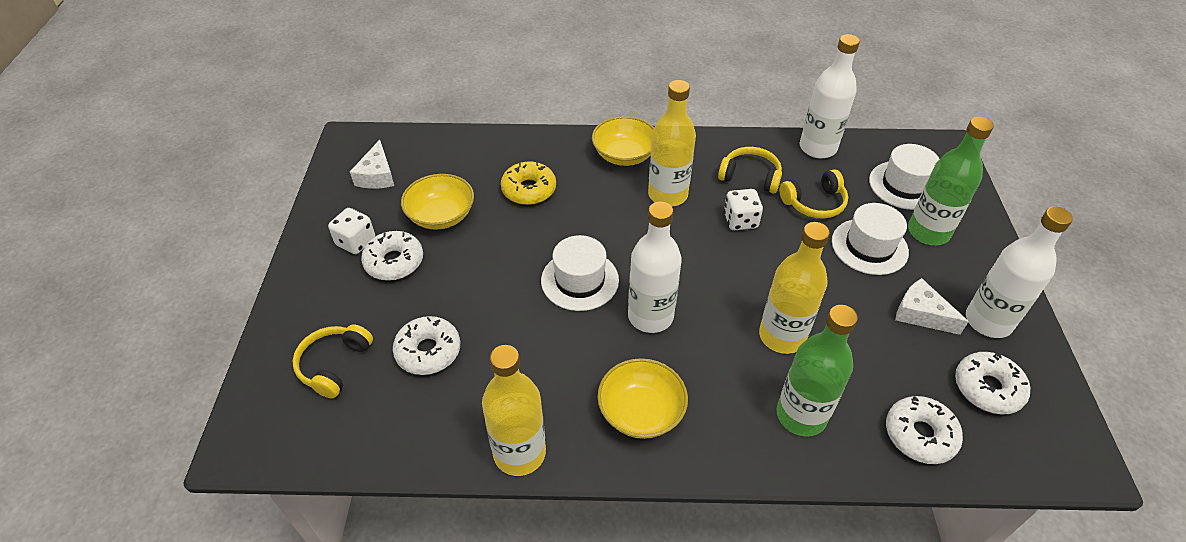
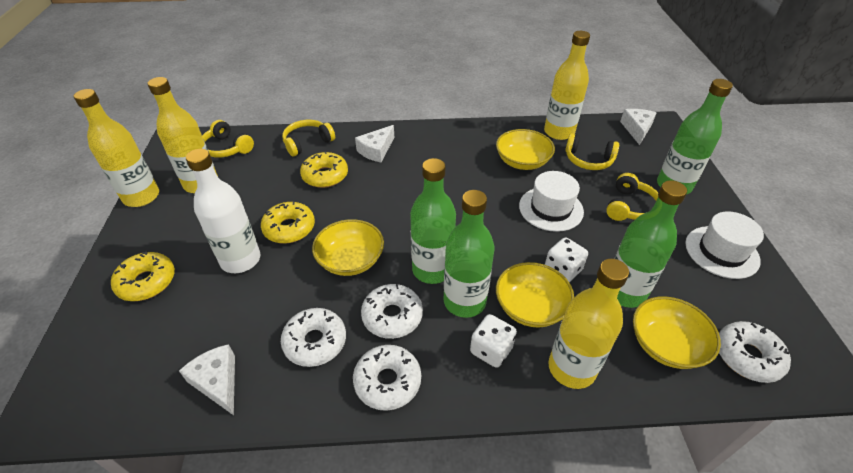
green bottle: 2 -> 4
white bottle: 3 -> 1
white cheese: 2 -> 3
white hat: 3 -> 2
yellow bottle: 3 -> 4
yellow bowl: 3 -> 4
yellow donut: 1 -> 3
yellow headphones: 3 -> 4

